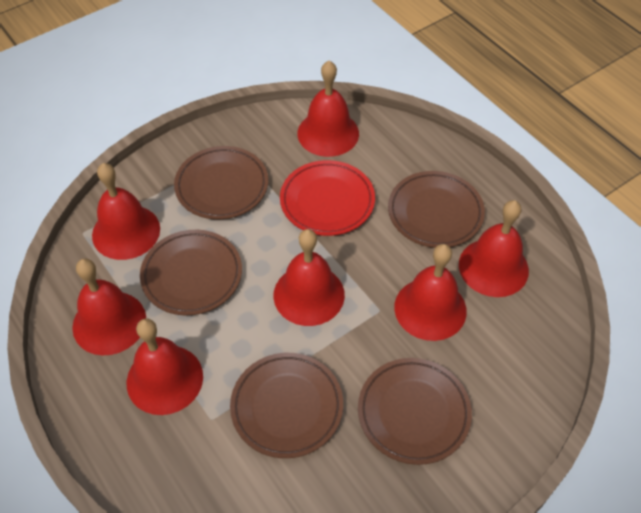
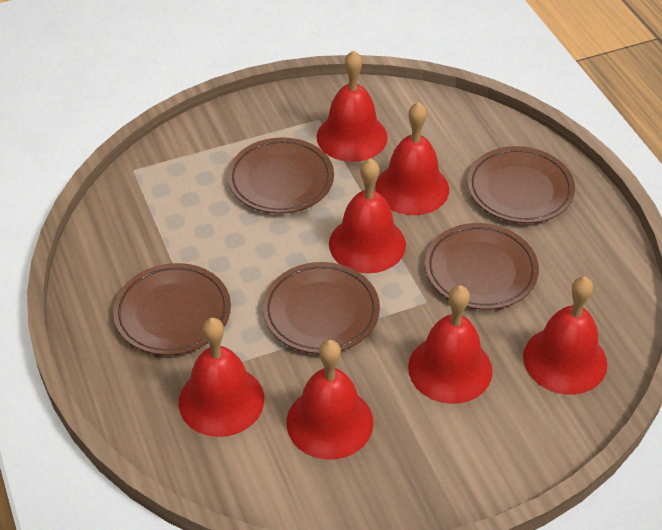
red plate: 1 -> 0

